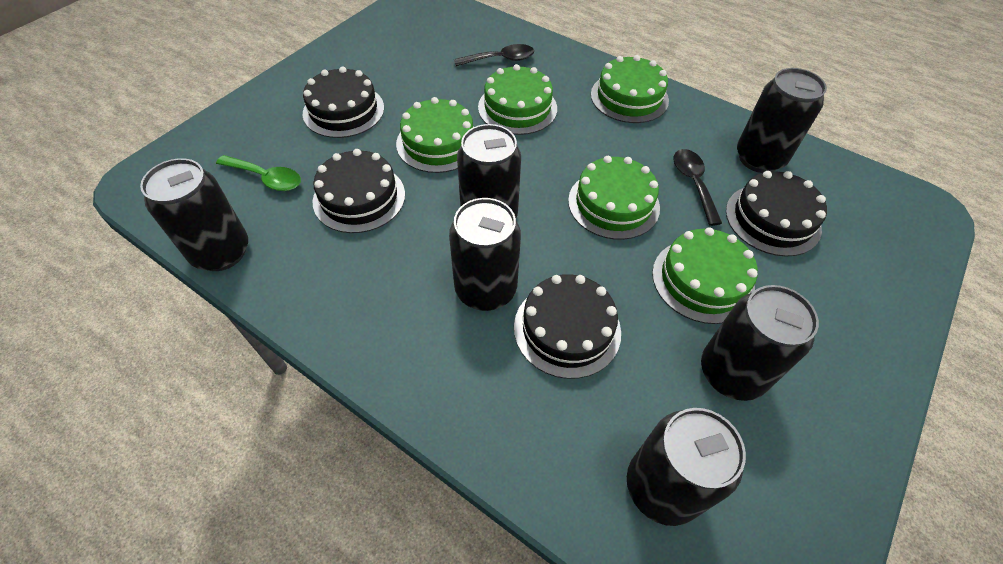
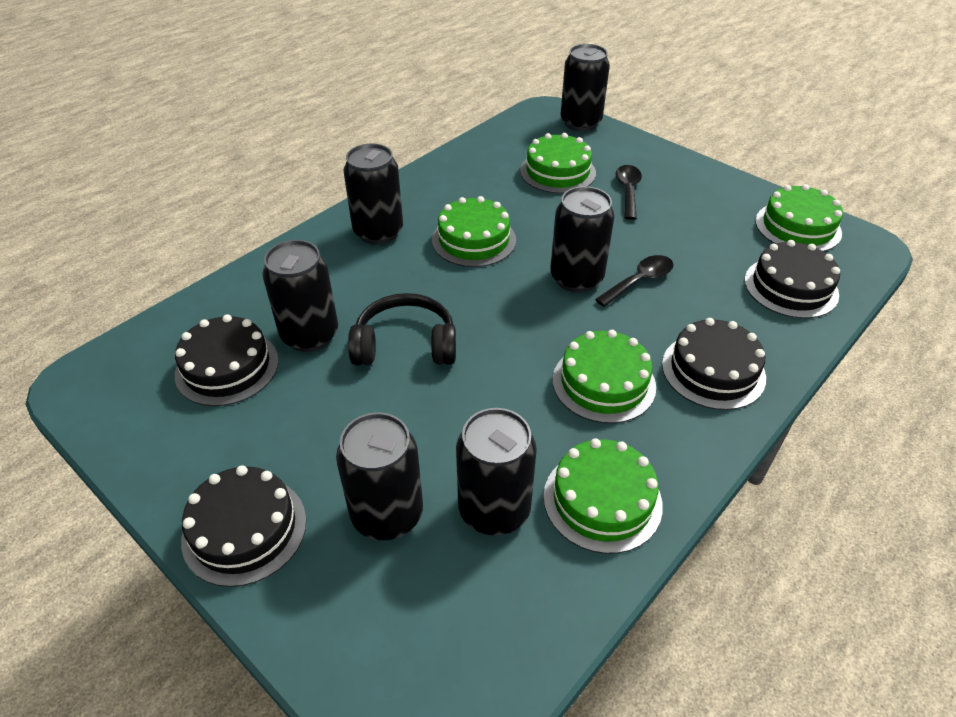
black headphones: 0 -> 1
green spoon: 1 -> 0

